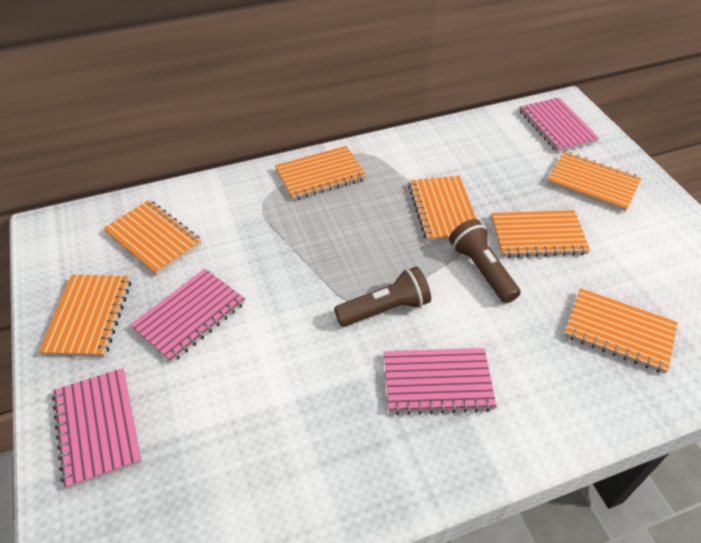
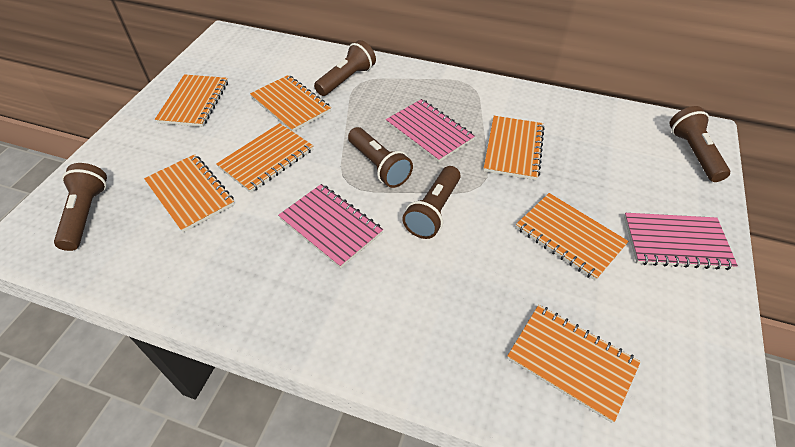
brown flashlight: 2 -> 5
pink notebook: 4 -> 3

